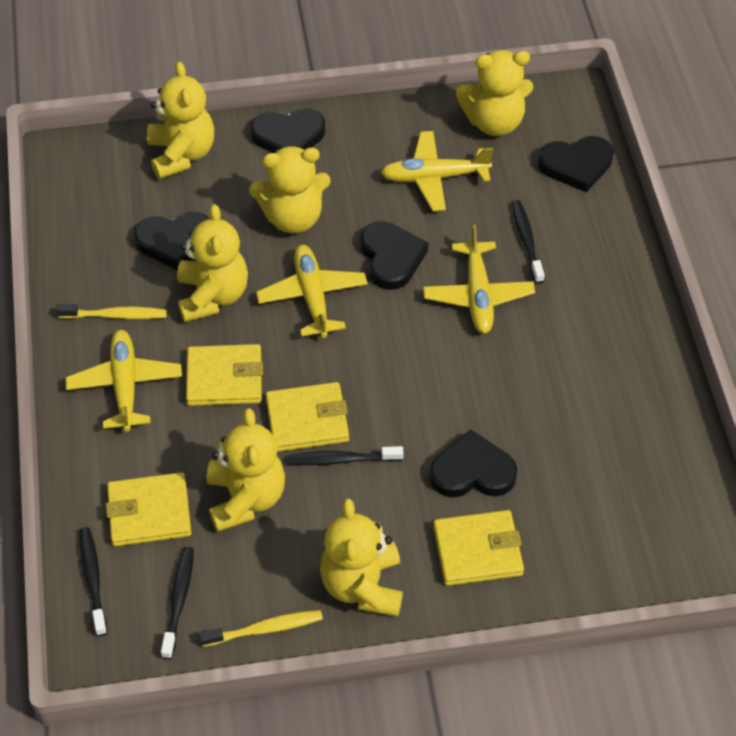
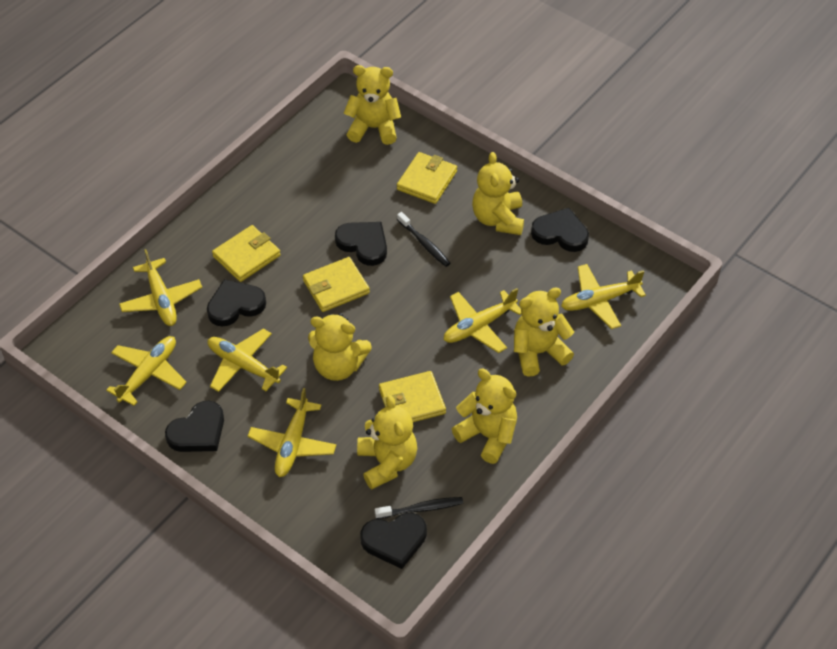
black toothbrush: 4 -> 2
yellow plane: 4 -> 6
yellow toothbrush: 2 -> 0

